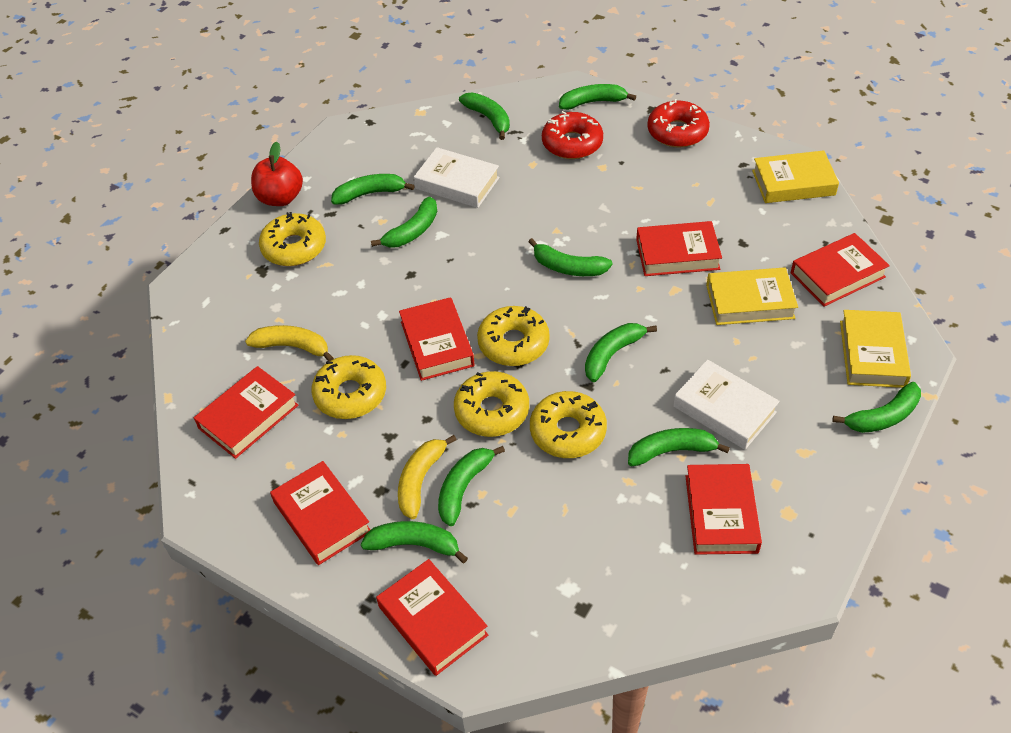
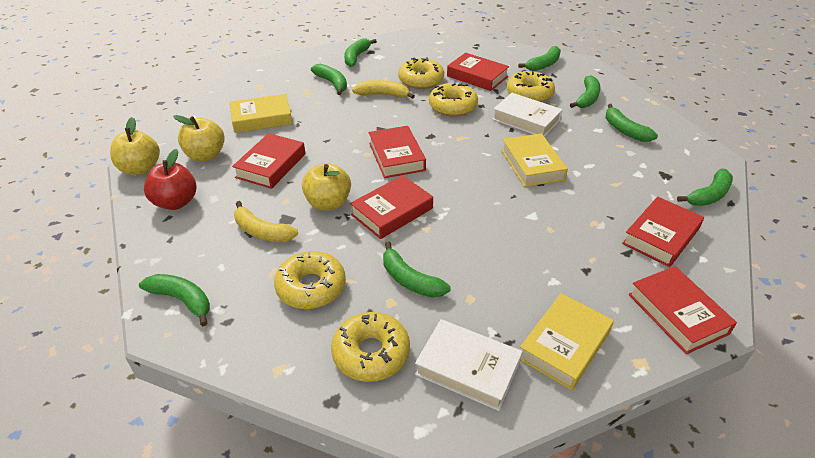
green banana: 10 -> 8
red book: 7 -> 6
red donut: 2 -> 0
yellow apple: 0 -> 3

